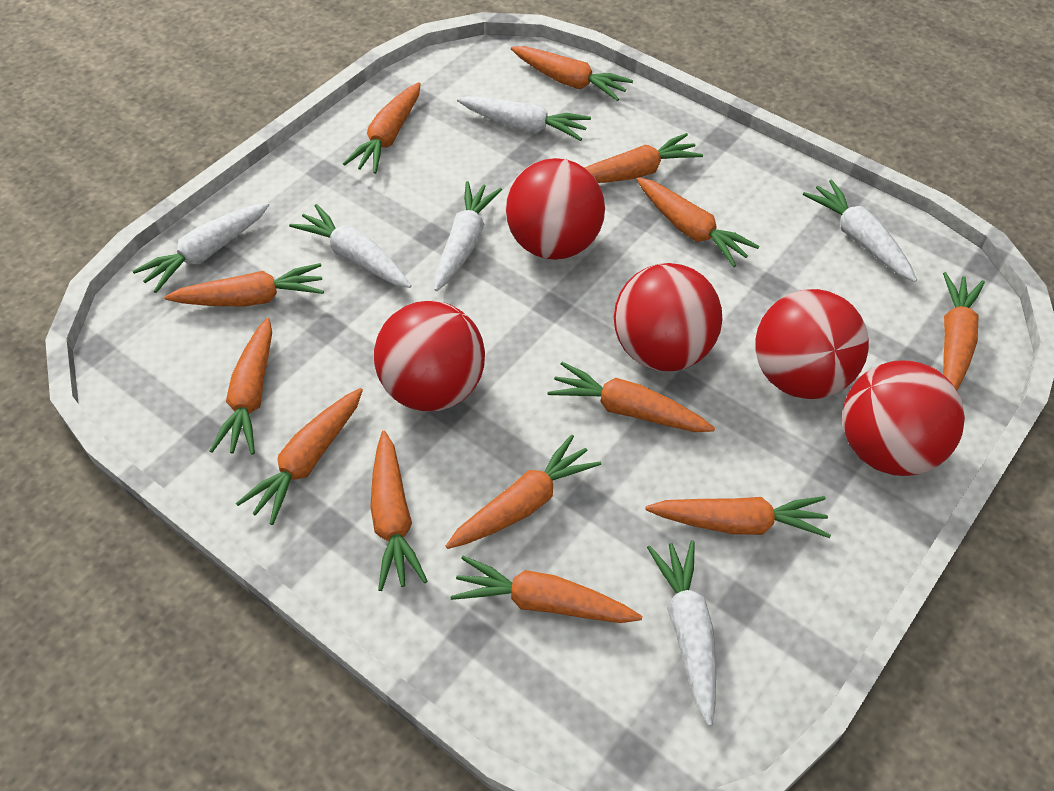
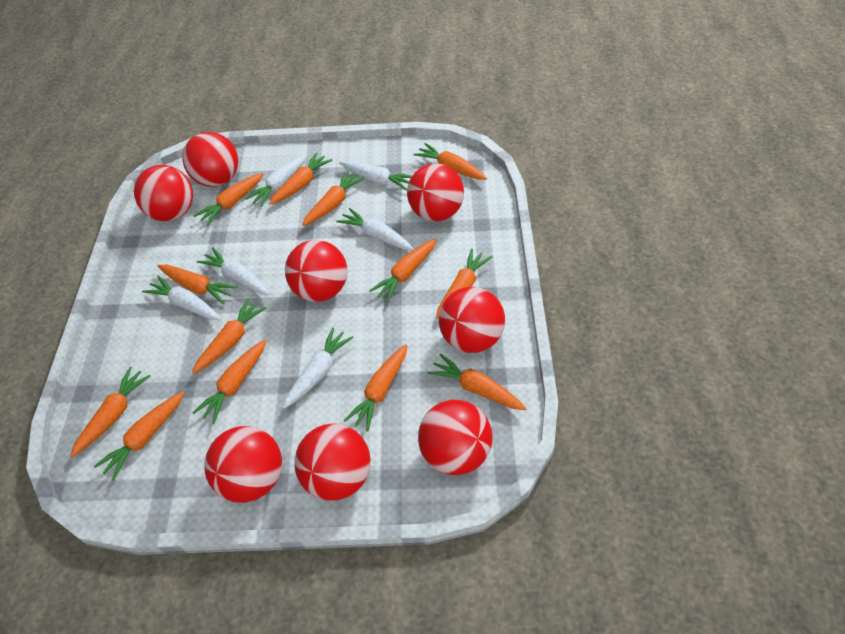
red ball: 5 -> 8

